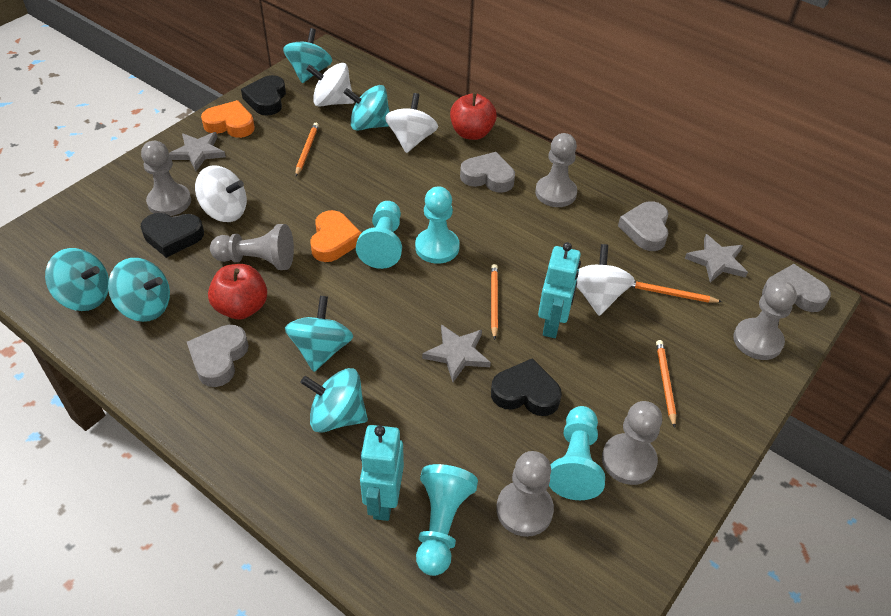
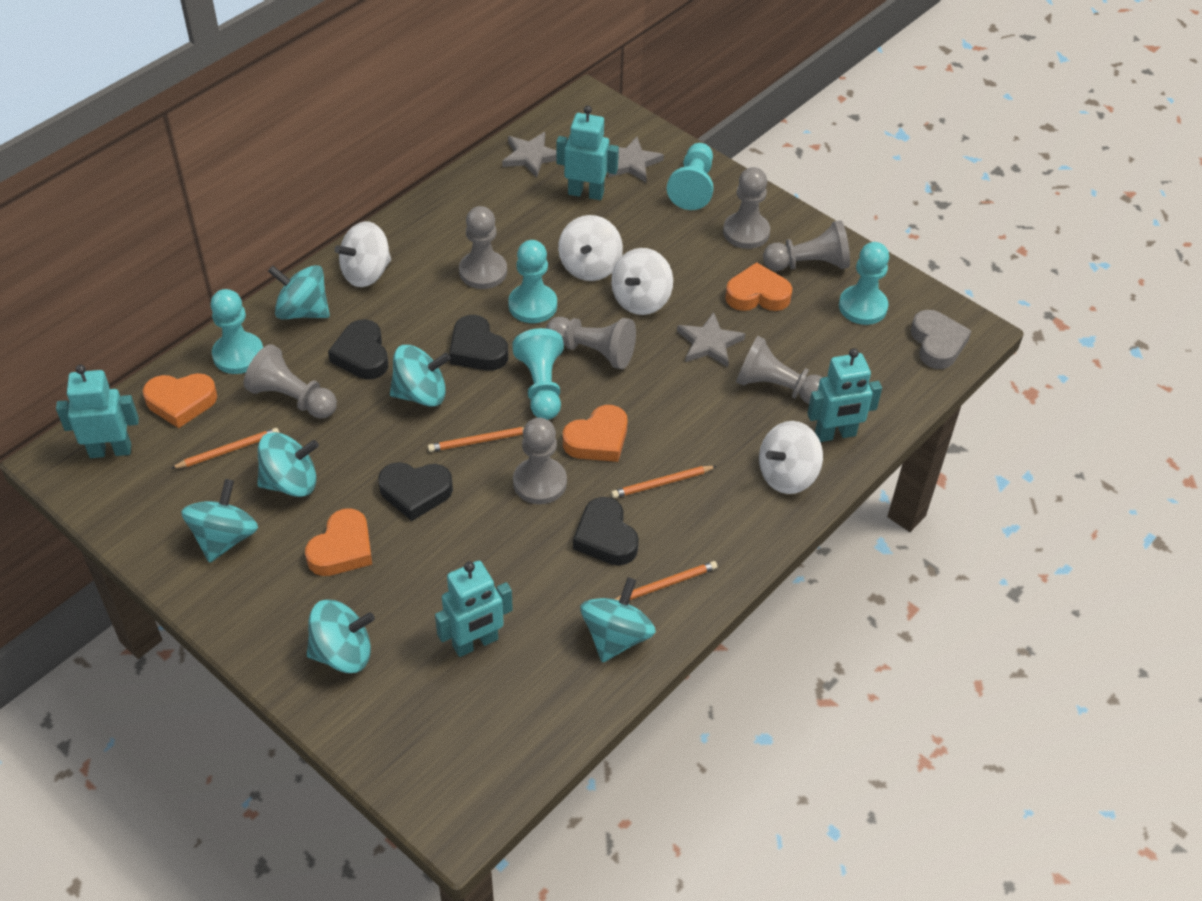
black heart: 3 -> 4
grey heart: 4 -> 1
grey pawn: 6 -> 7
orange heart: 2 -> 4
red apple: 2 -> 0
turquoise pawn: 4 -> 5
turquoise robot: 2 -> 4

